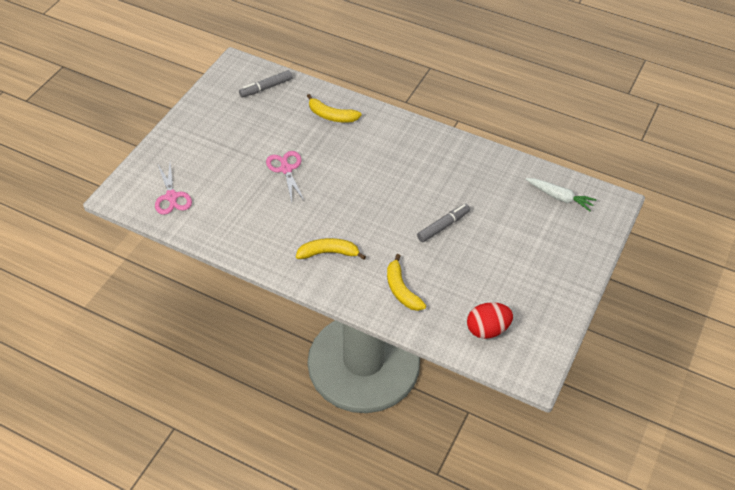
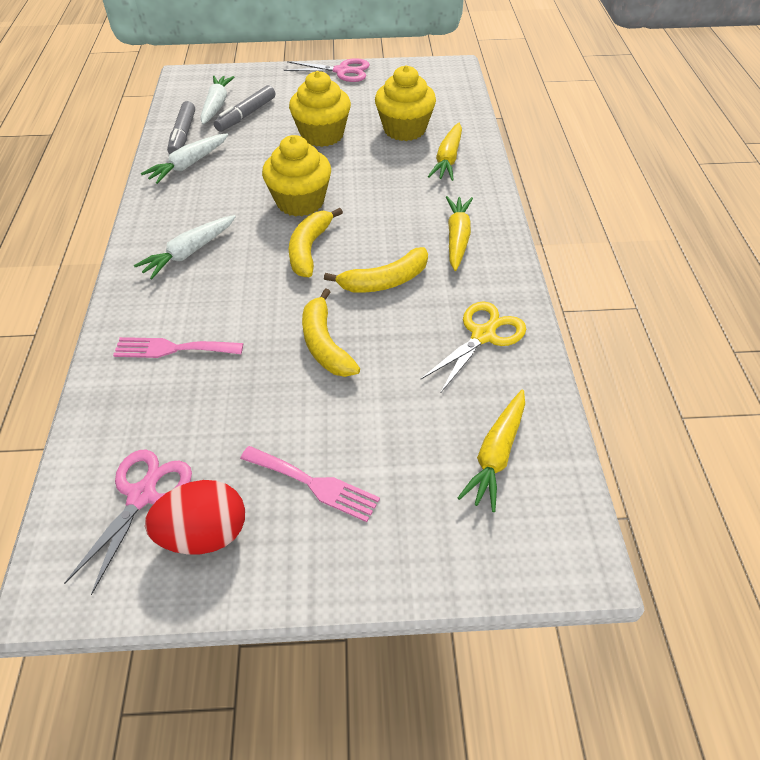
pink fork: 0 -> 2
white carrot: 1 -> 3
yellow carrot: 0 -> 3
yellow cupcake: 0 -> 3
yellow scissors: 0 -> 1

